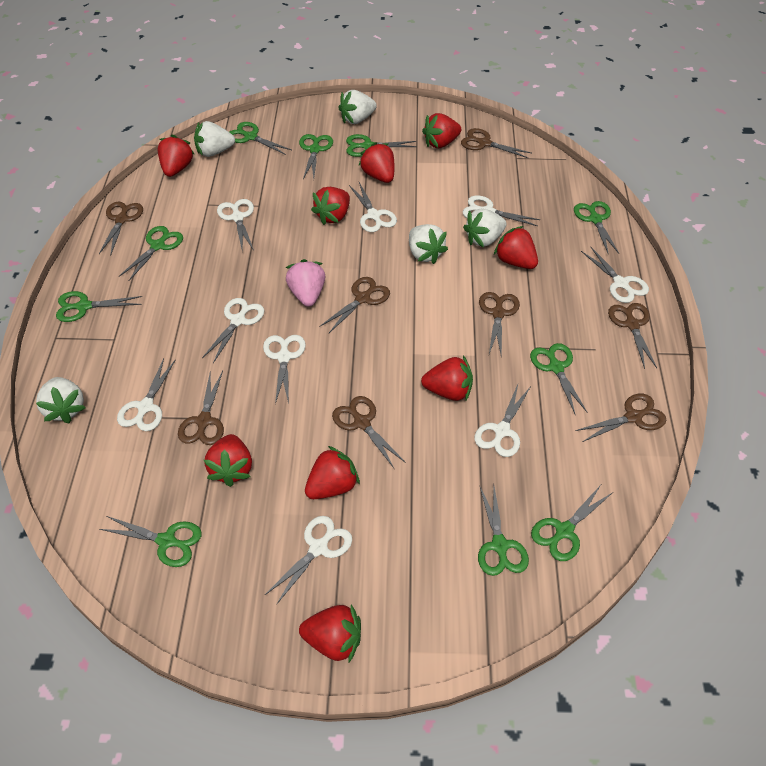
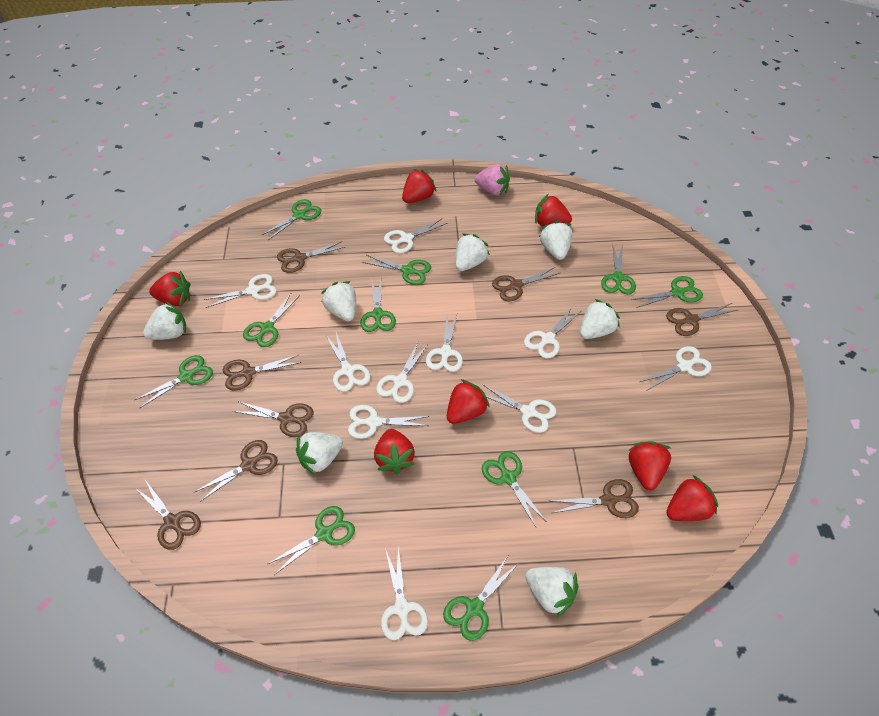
red strawberry: 9 -> 7
white scissors: 9 -> 10
white strawberry: 5 -> 7

